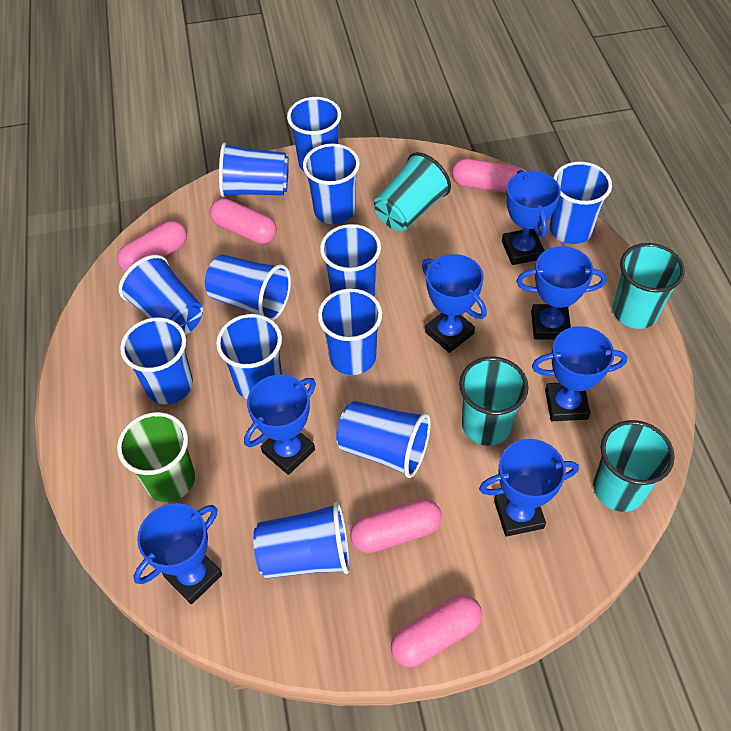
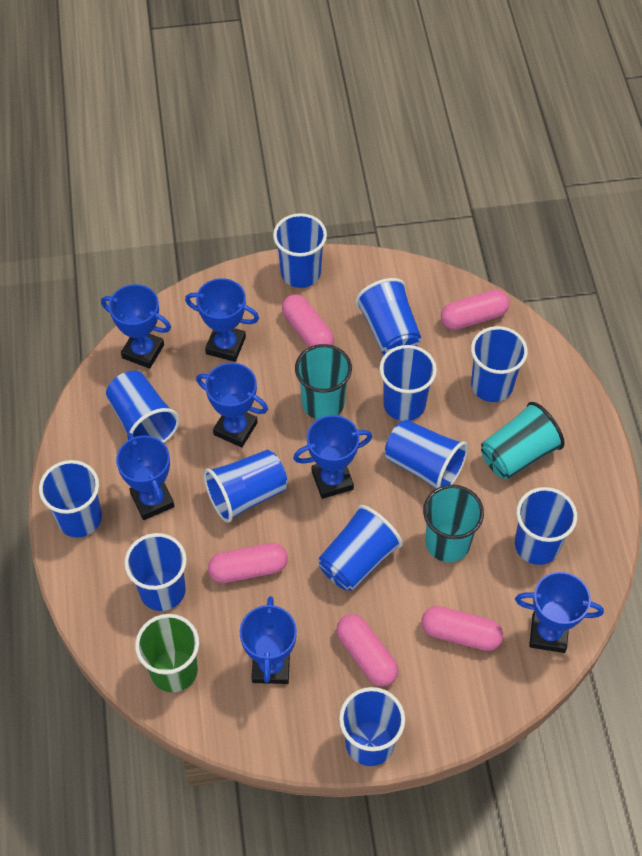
turquoise cup: 4 -> 3

